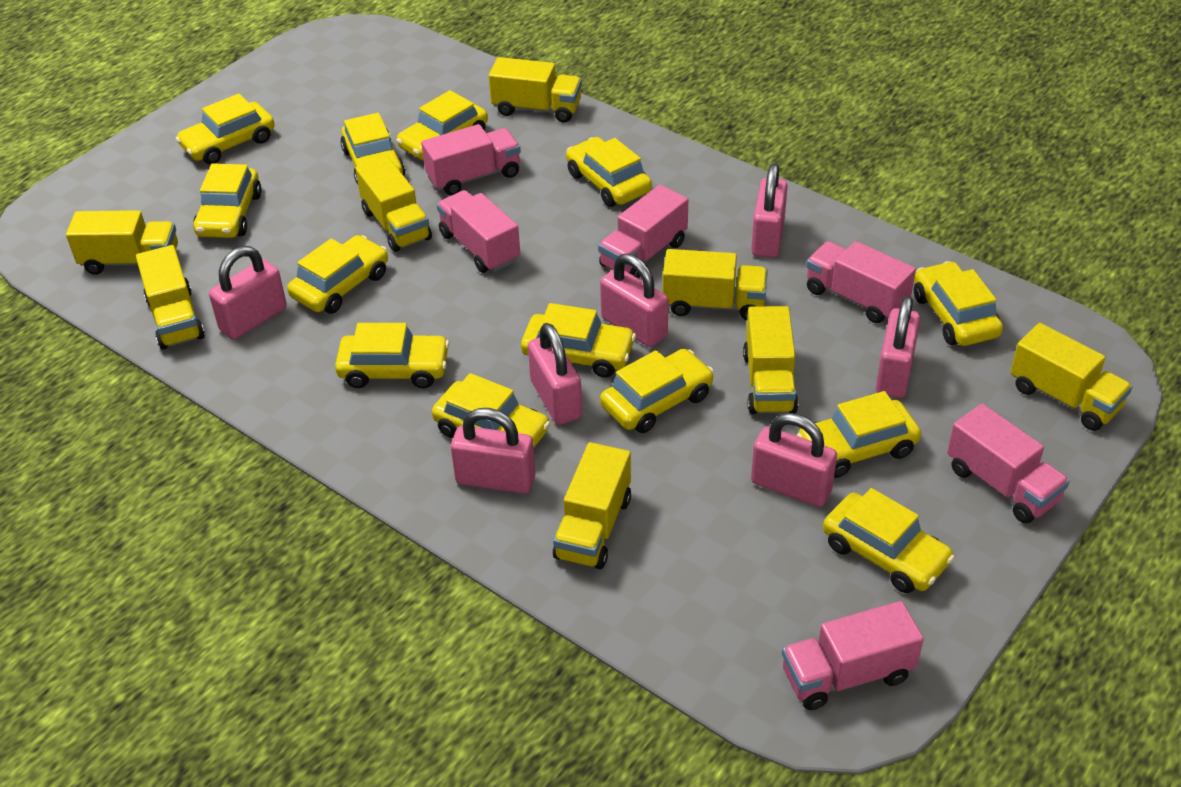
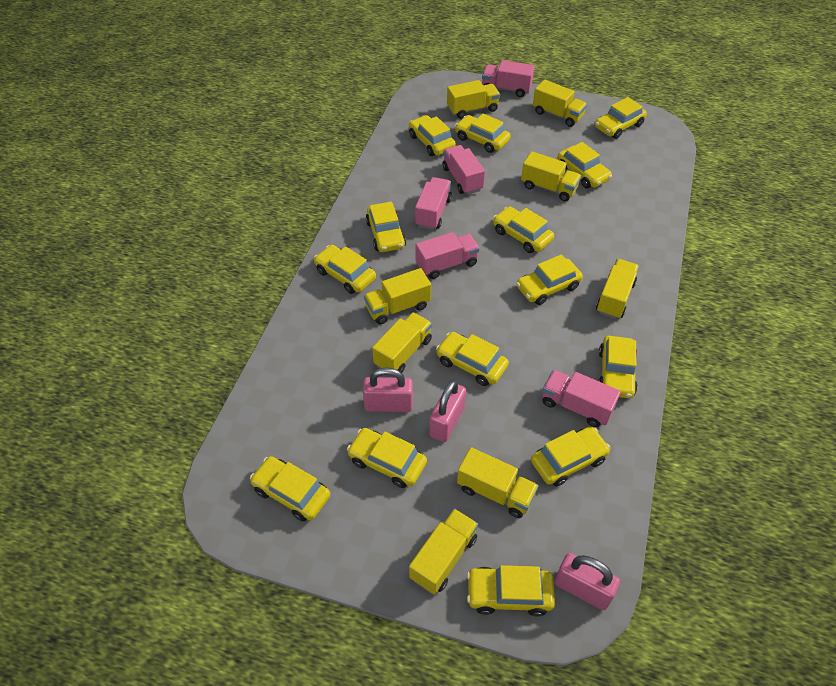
pink padlock: 7 -> 3
pink truck: 6 -> 5
yellow car: 13 -> 14

